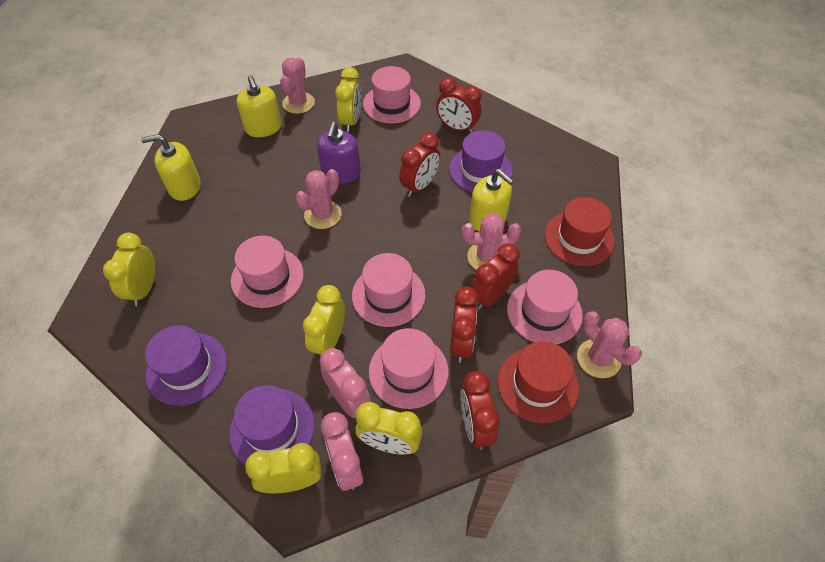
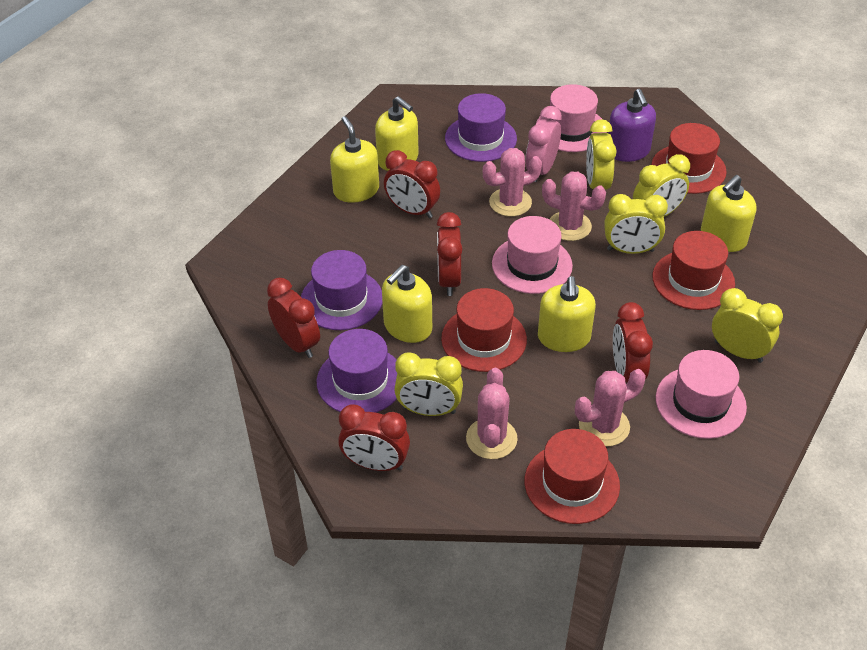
pink clock: 2 -> 1
pink hat: 5 -> 3
red hat: 2 -> 4
yellow soap dispenser: 3 -> 5

